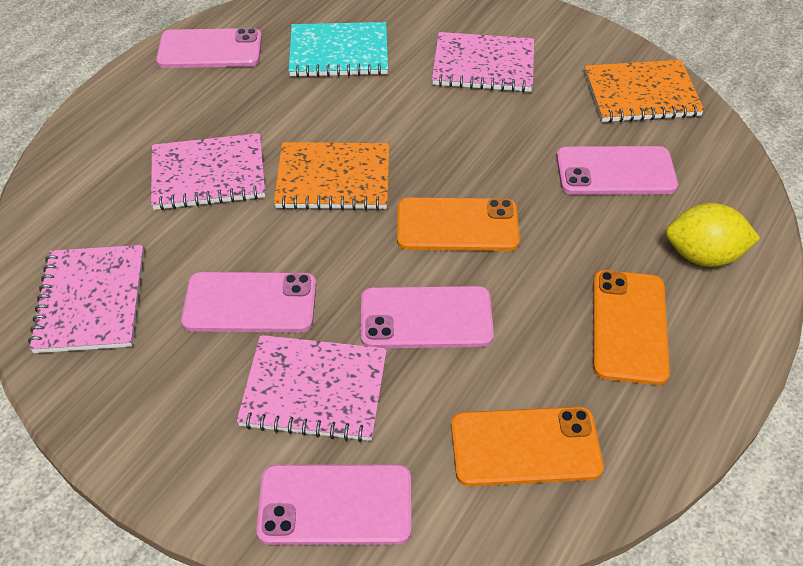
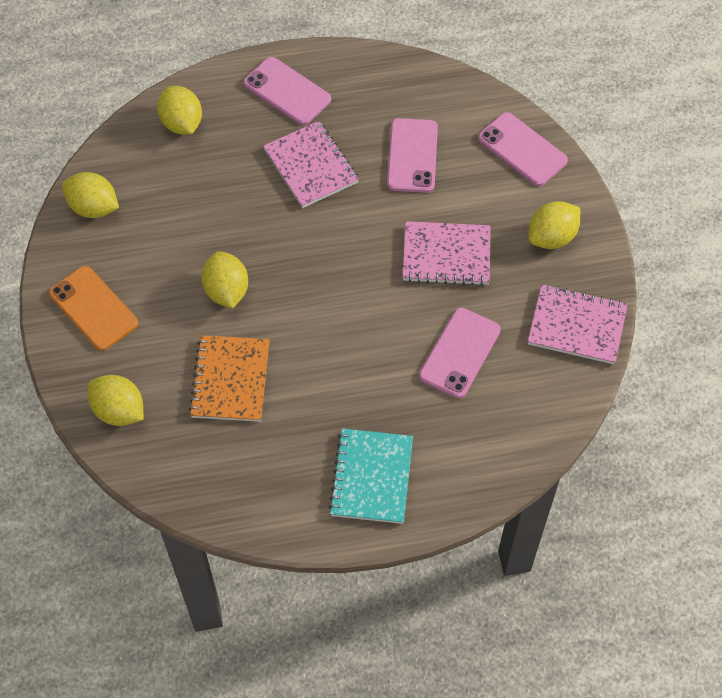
orange notebook: 2 -> 1
orange phone: 3 -> 1
pink notebook: 4 -> 3
pink phone: 5 -> 4
yellow lemon: 1 -> 5

